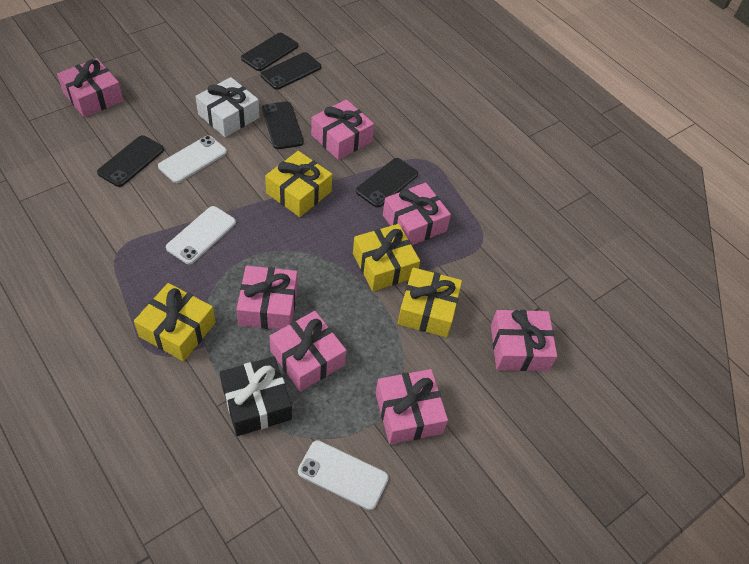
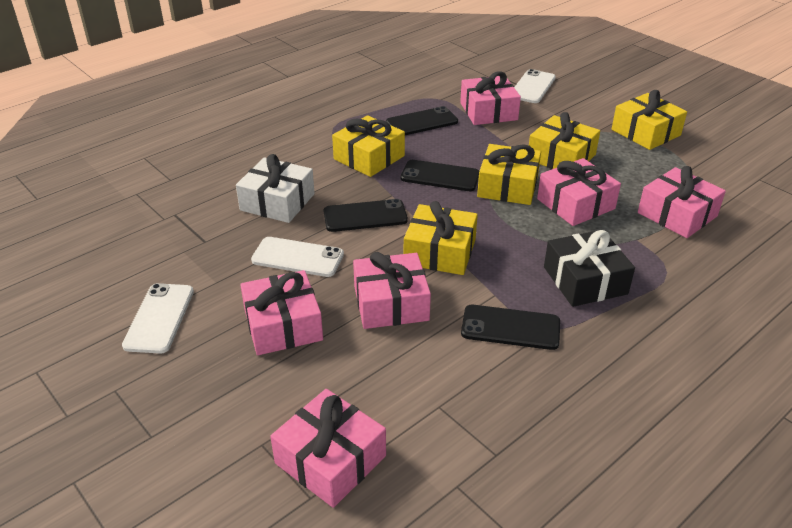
black phone: 5 -> 4
pink gift: 7 -> 6
yellow gift: 4 -> 5

